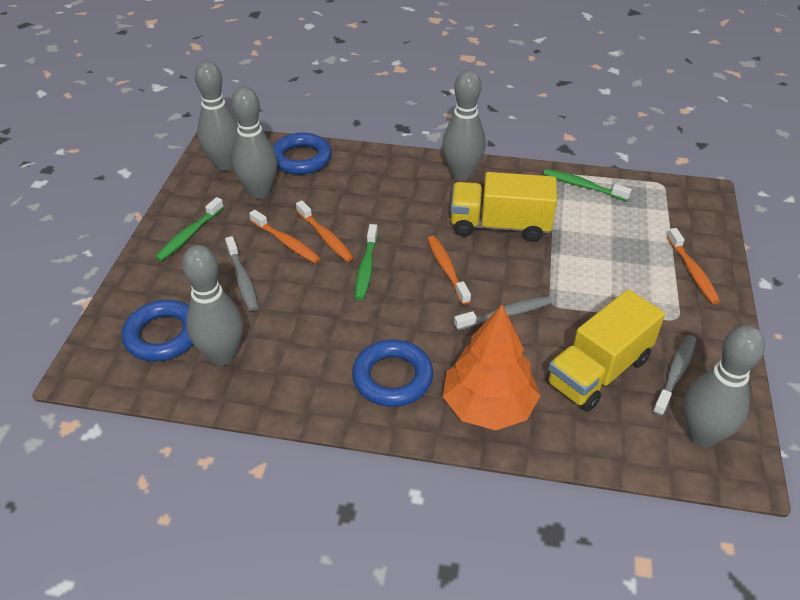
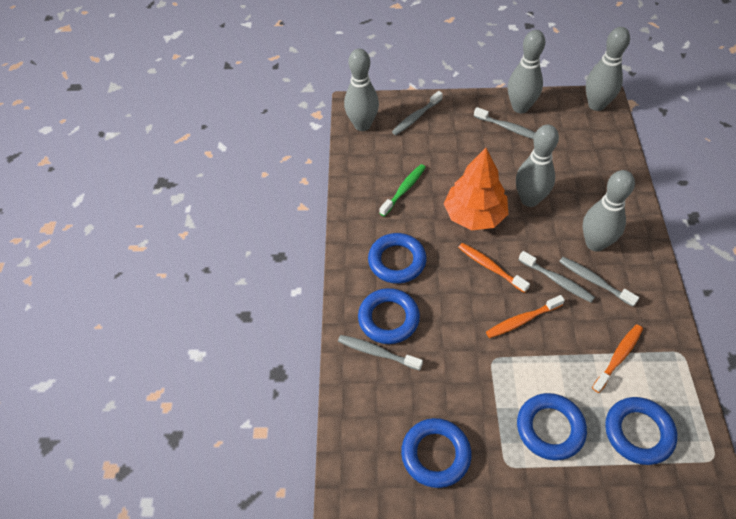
blue ring: 3 -> 5
green toothbrush: 3 -> 1
grey toothbrush: 3 -> 5
orange toothbrush: 4 -> 3
yellow truck: 2 -> 0

